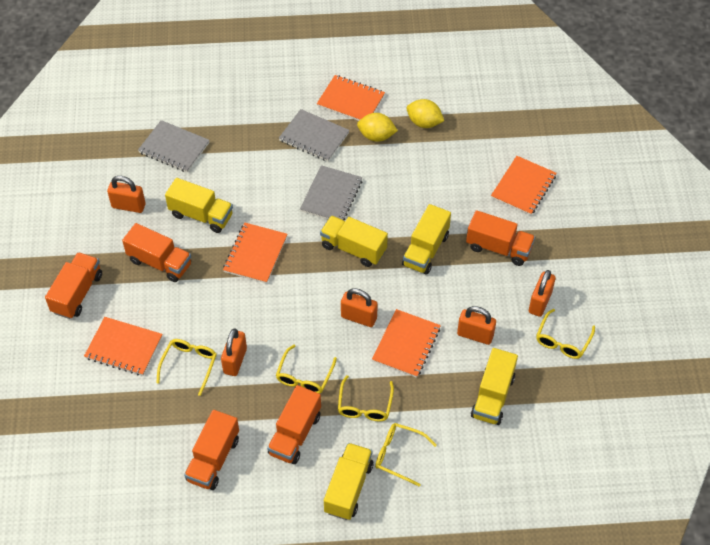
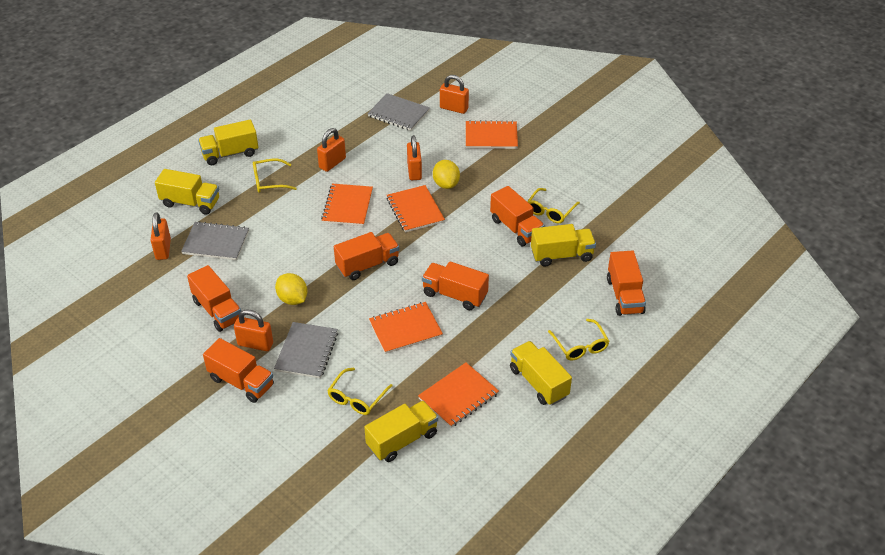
orange truck: 5 -> 6
yellow glasses: 5 -> 4

